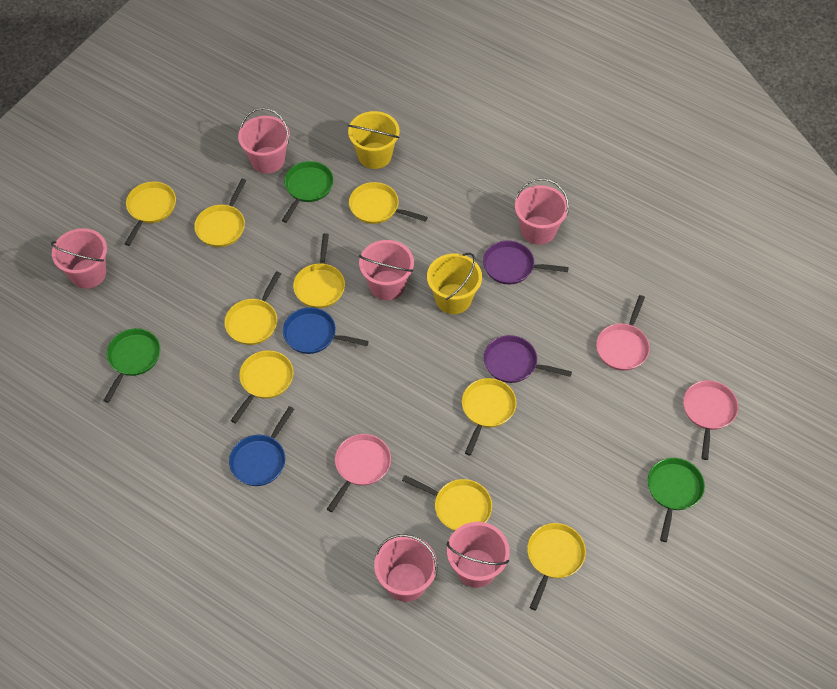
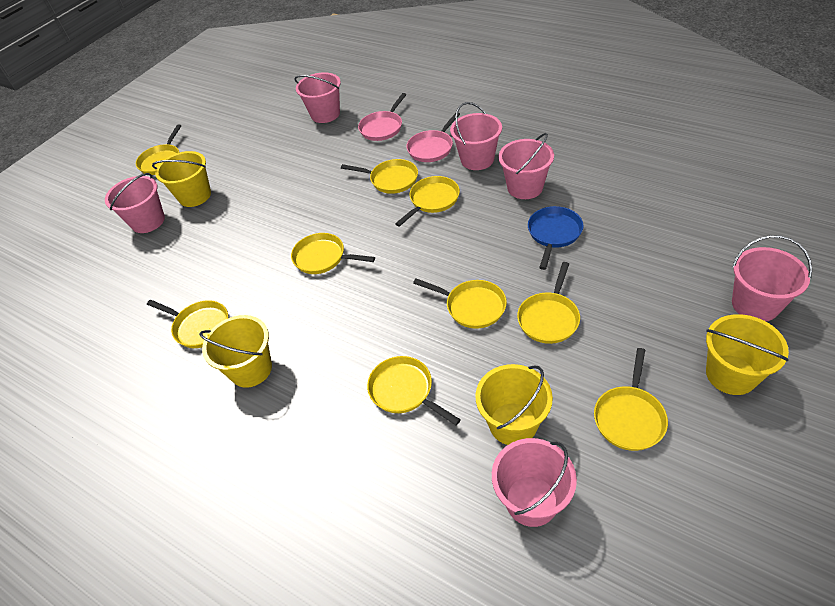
blue pan: 2 -> 1
green pan: 3 -> 0
pink pan: 3 -> 2
purple pan: 2 -> 0
yellow bucket: 2 -> 4

